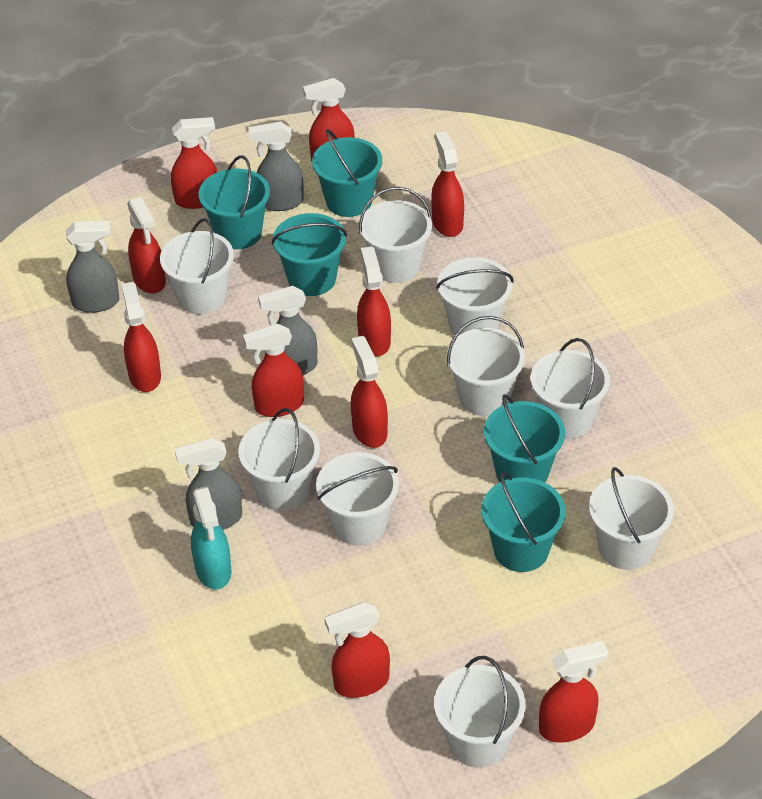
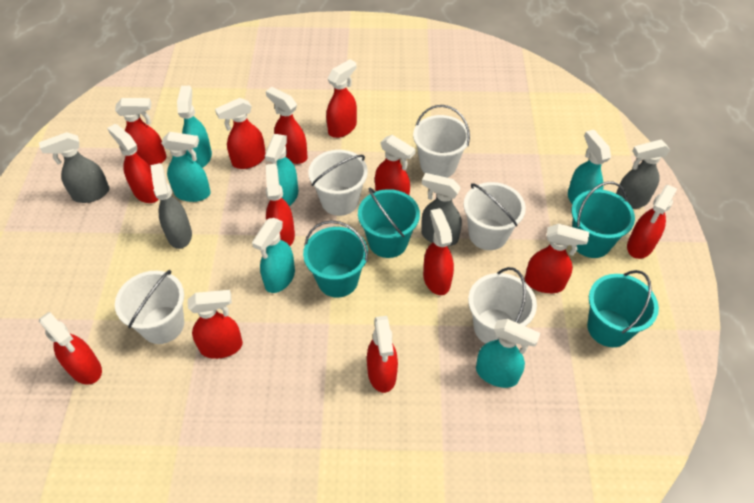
red spray bottle: 10 -> 13
turquoise bucket: 5 -> 4
turquoise spray bottle: 1 -> 6
white bucket: 9 -> 5

